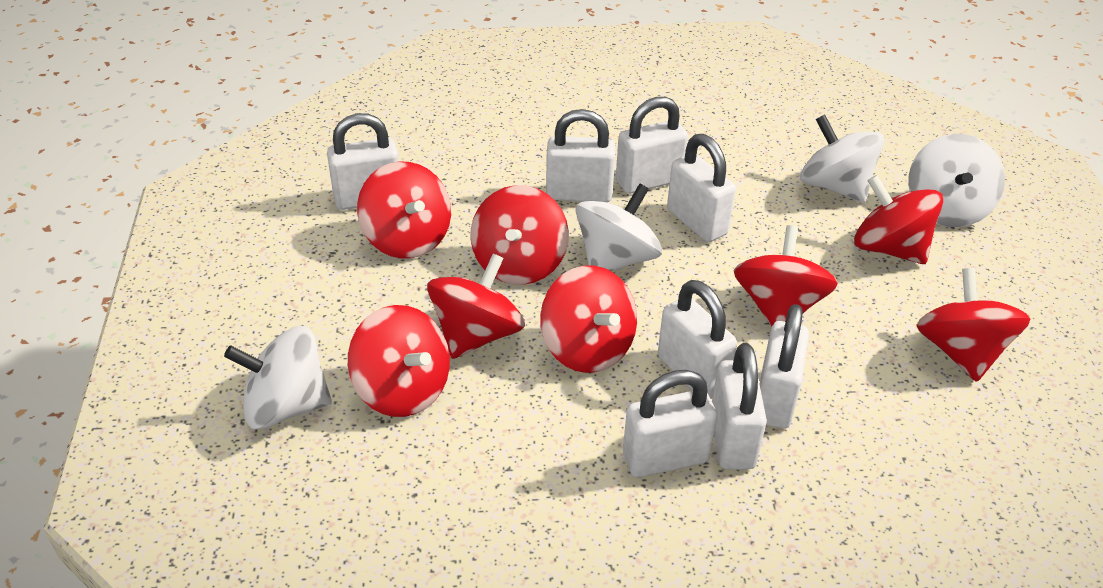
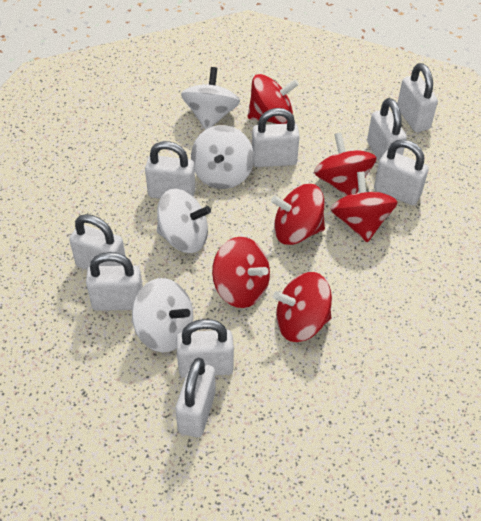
red spinning top: 8 -> 6
white padlock: 8 -> 9

